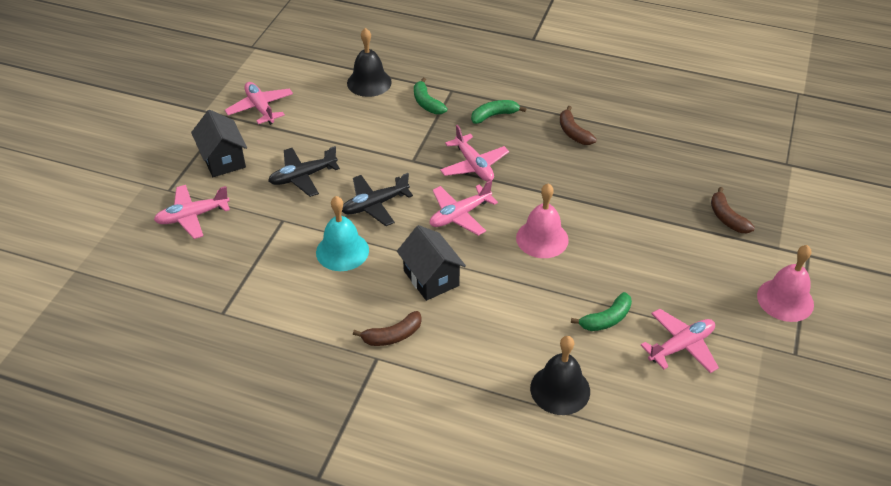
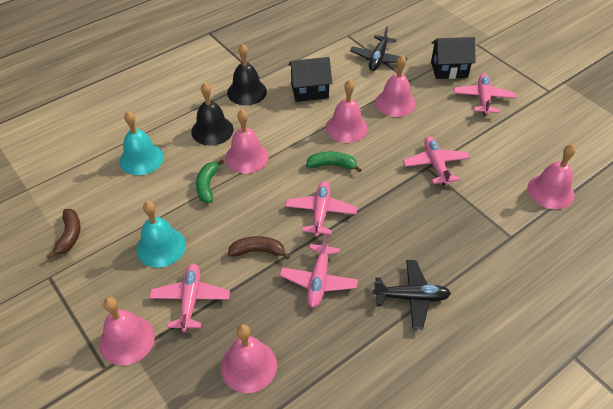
brown banana: 3 -> 2
green banana: 3 -> 2
pink bell: 2 -> 6
turquoise bell: 1 -> 2

